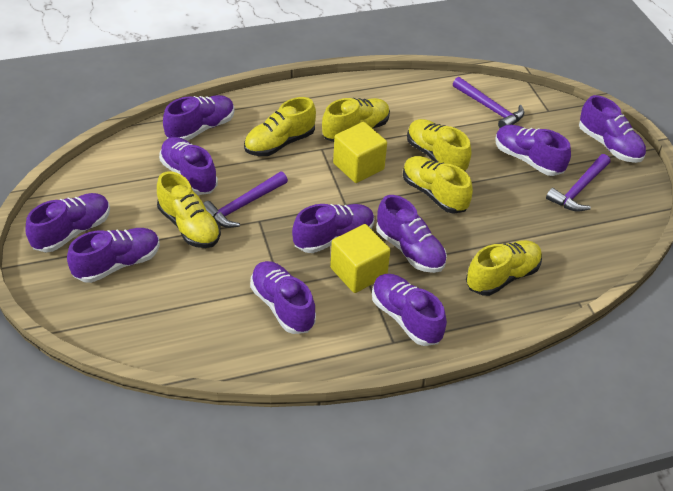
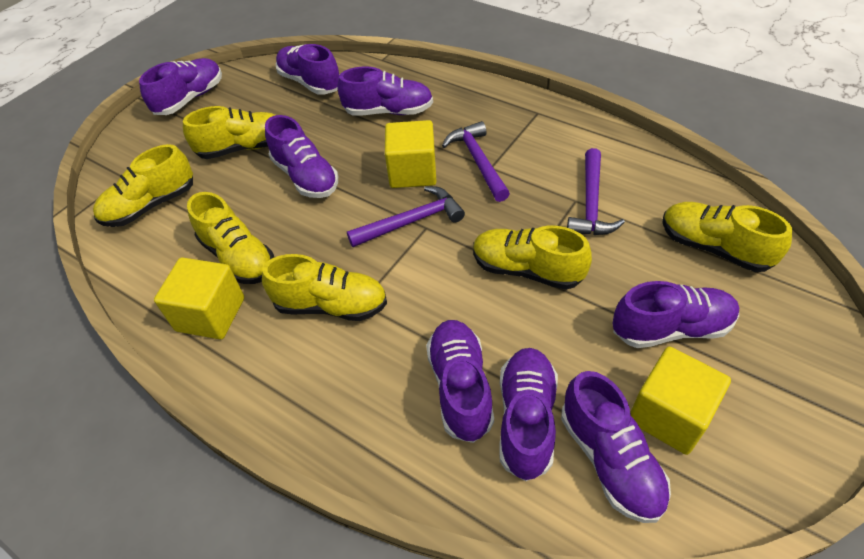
purple shoe: 10 -> 8
yellow cube: 2 -> 3

